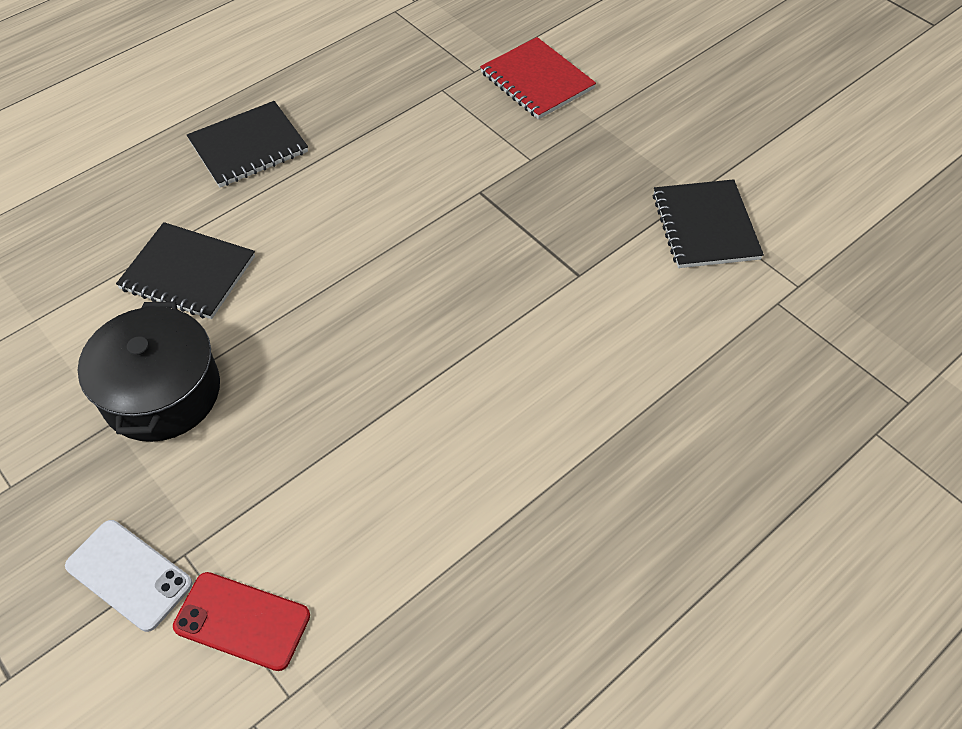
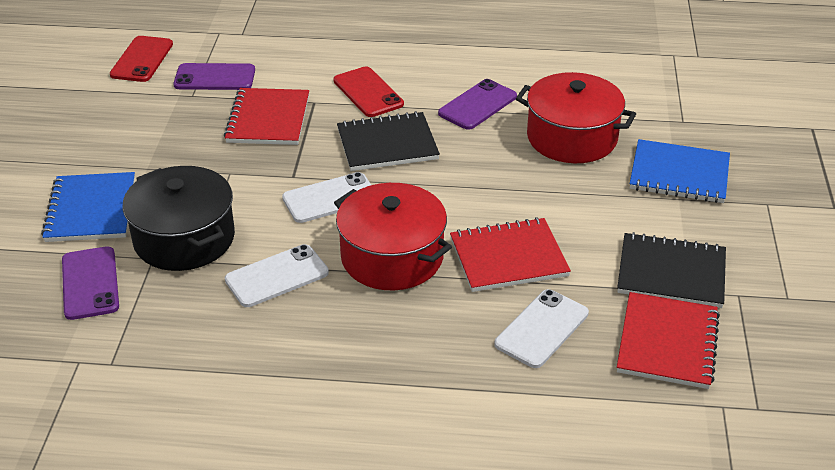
black notebook: 3 -> 2
blue notebook: 0 -> 2
purple phone: 0 -> 3
red notebook: 1 -> 3
red phone: 1 -> 2
red pot: 0 -> 2
white phone: 1 -> 3

